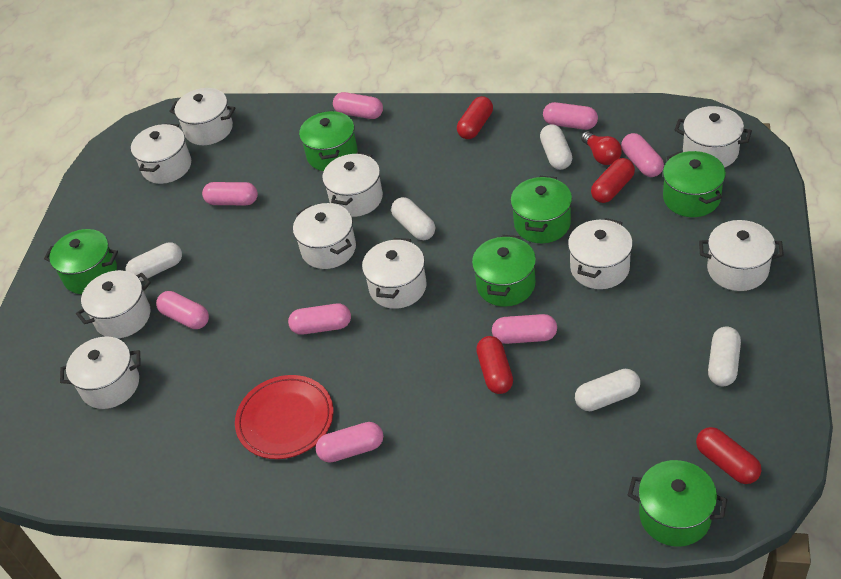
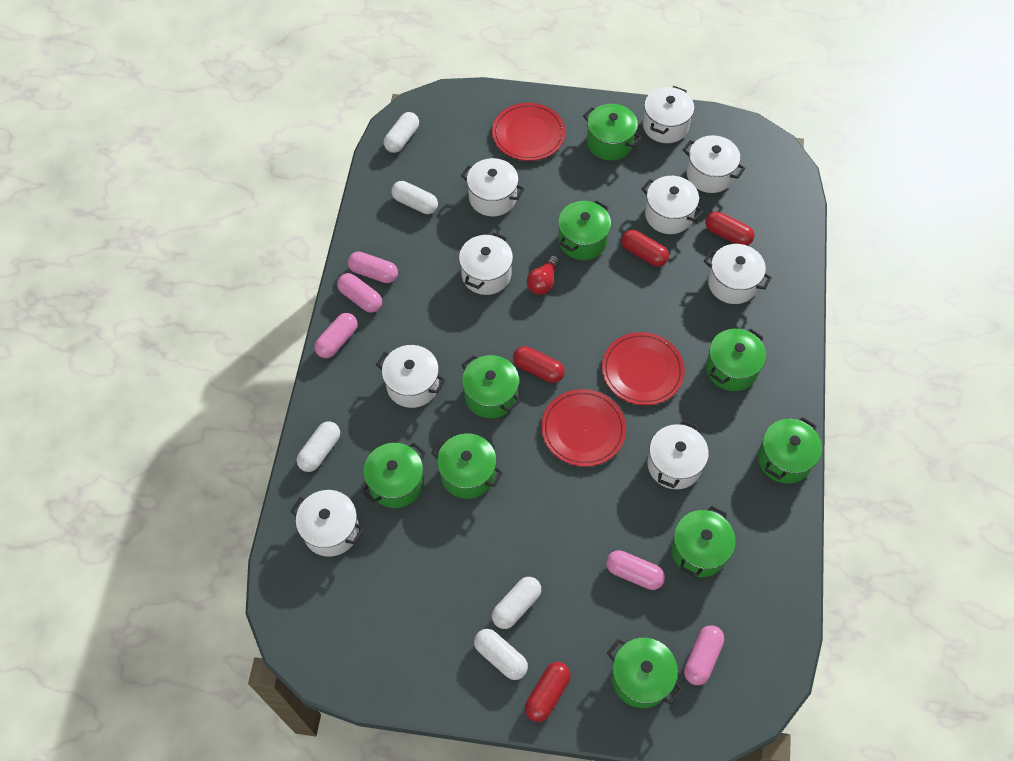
green pot: 6 -> 9
pink capsule: 8 -> 5
red plate: 1 -> 3
white pot: 10 -> 9

